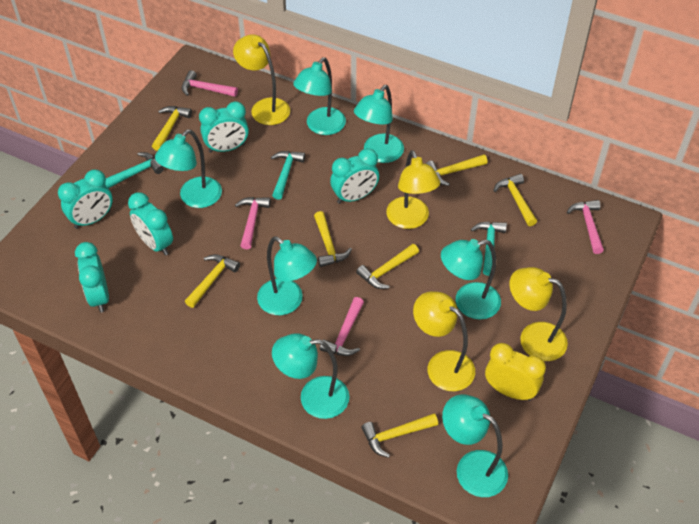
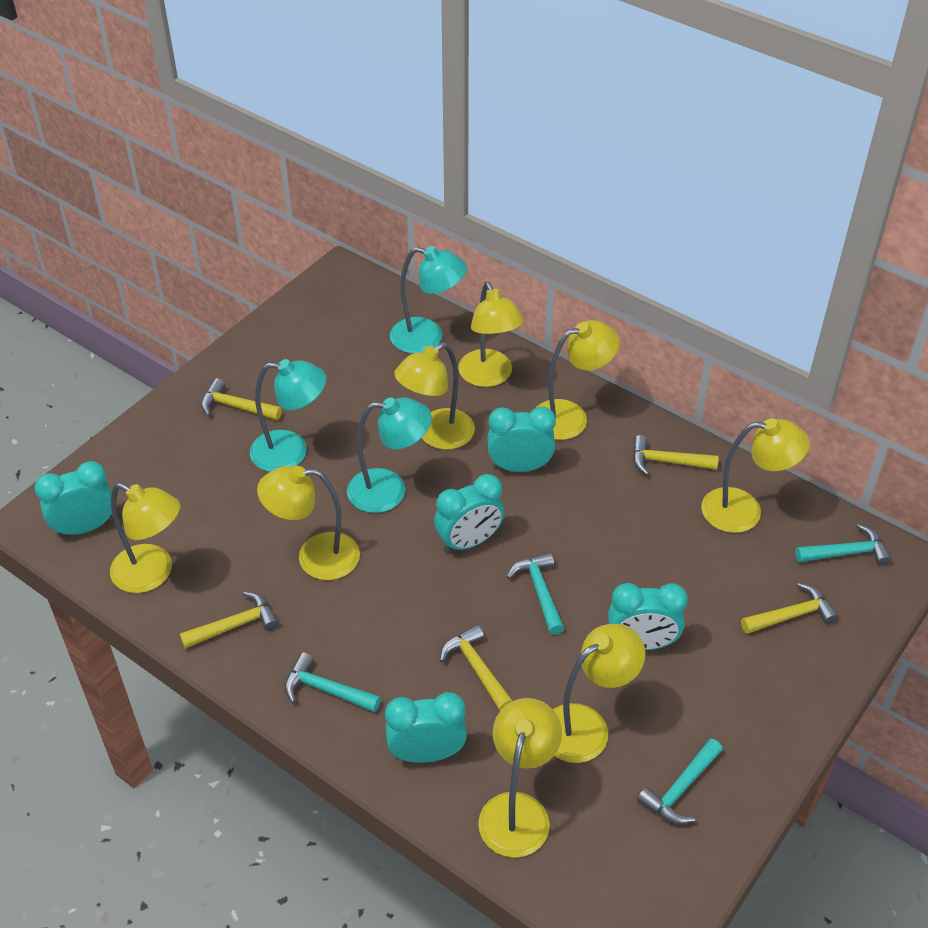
pink hammer: 4 -> 0
turquoise hammer: 3 -> 4
turquoise lamp: 7 -> 3
yellow clock: 1 -> 0
yellow hammer: 7 -> 5
yellow lamp: 4 -> 8

